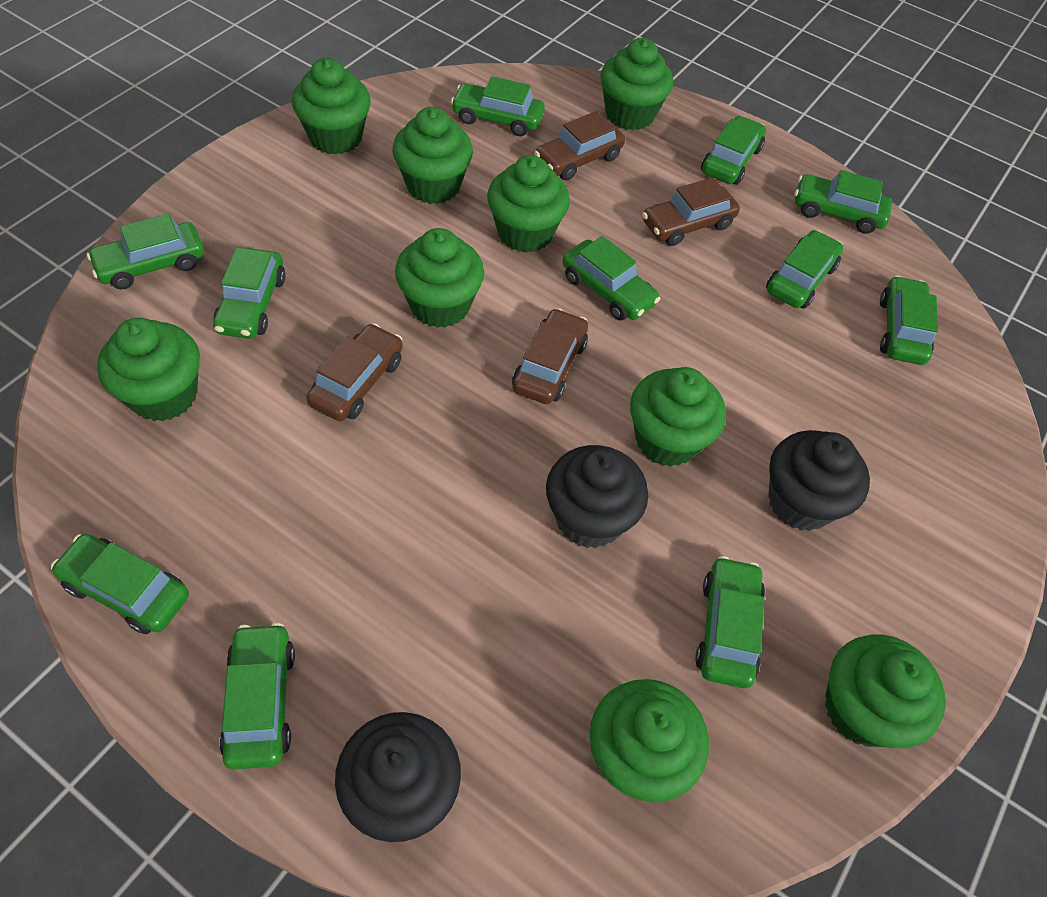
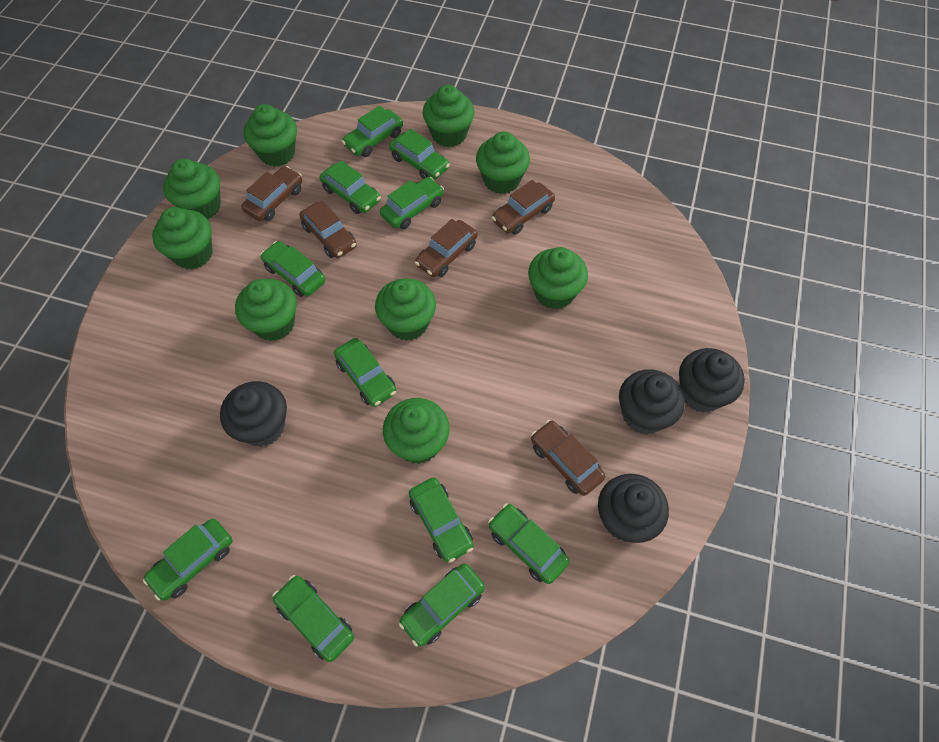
black cupcake: 3 -> 4
brown car: 4 -> 5

